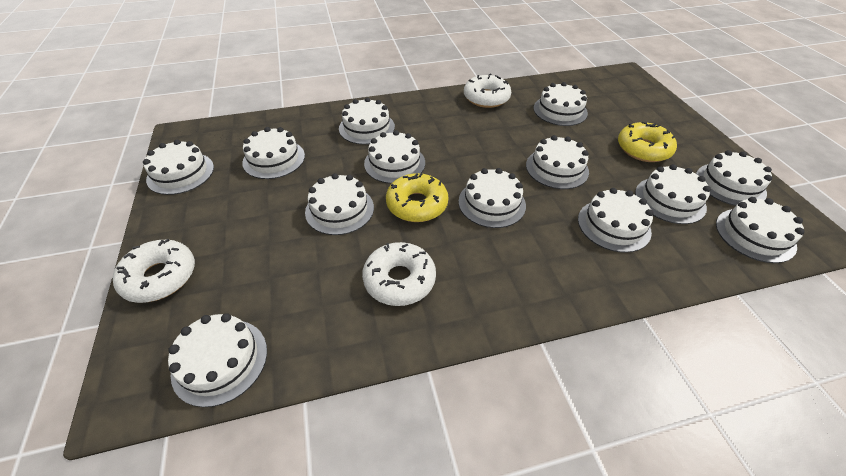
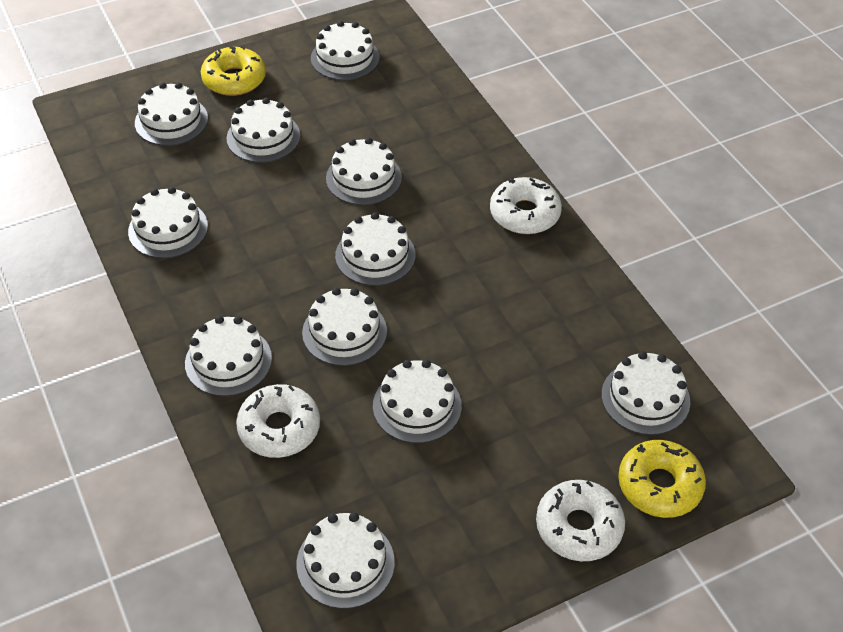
white cake: 13 -> 11

